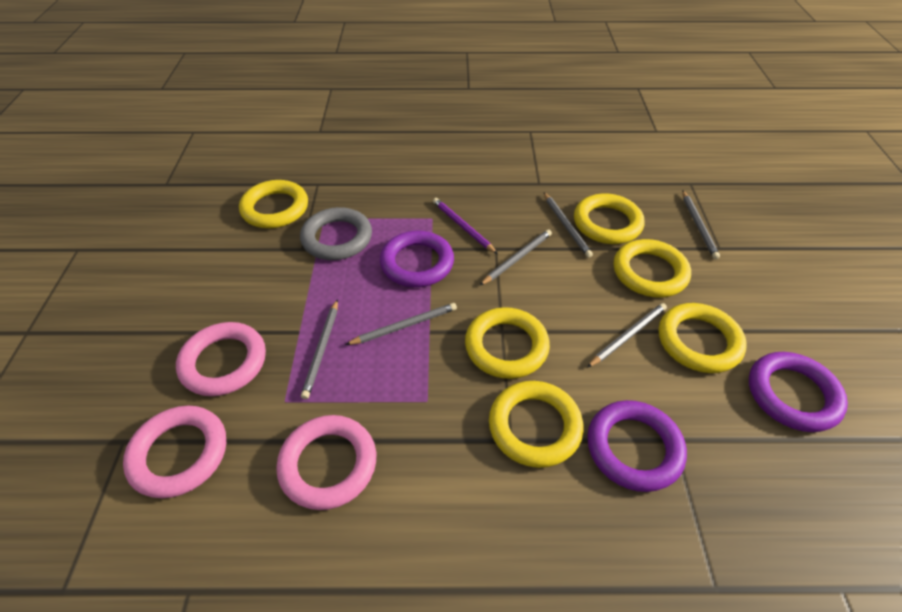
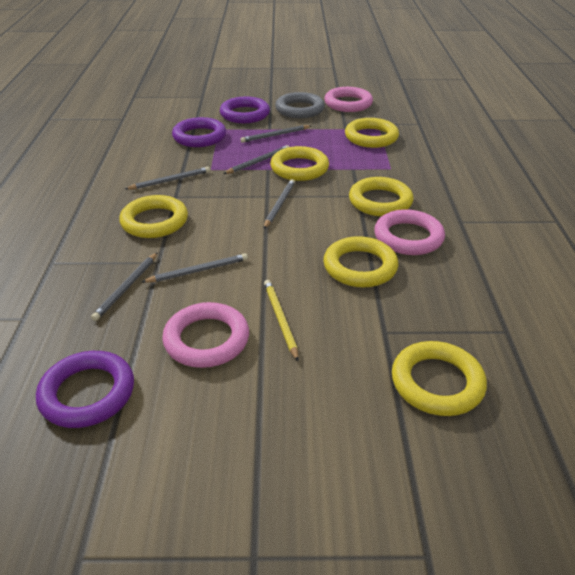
purple pencil: 1 -> 0
yellow pencil: 0 -> 1

